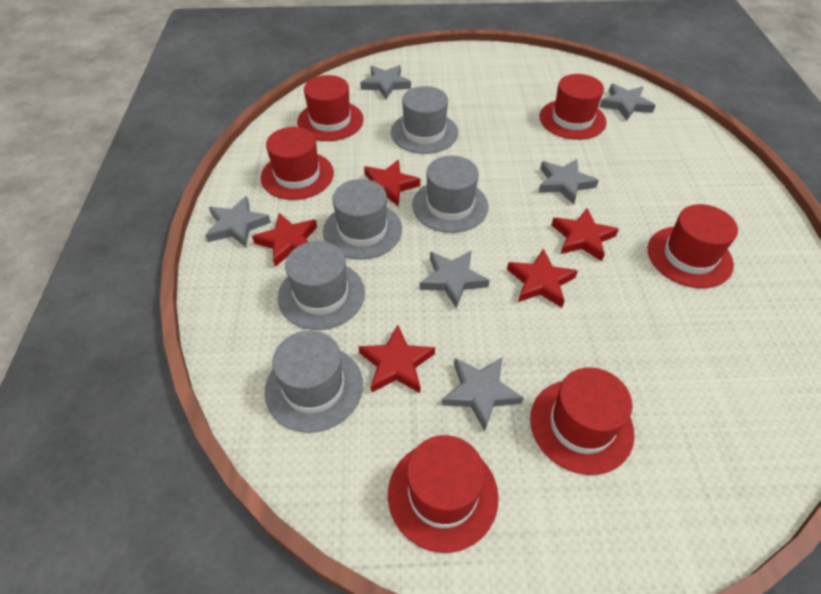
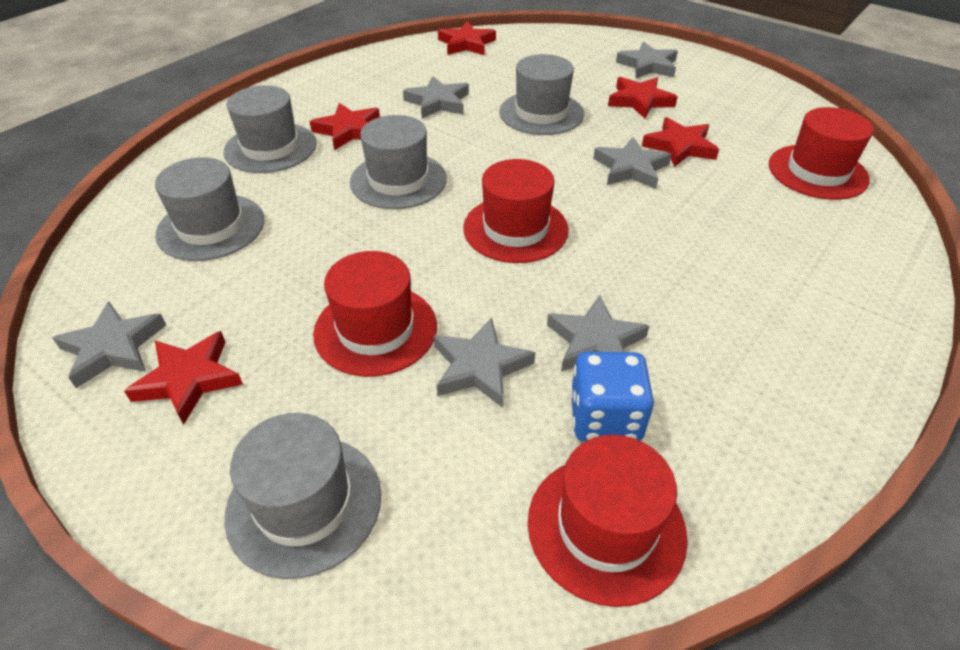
blue dice: 0 -> 1
red hat: 6 -> 4

